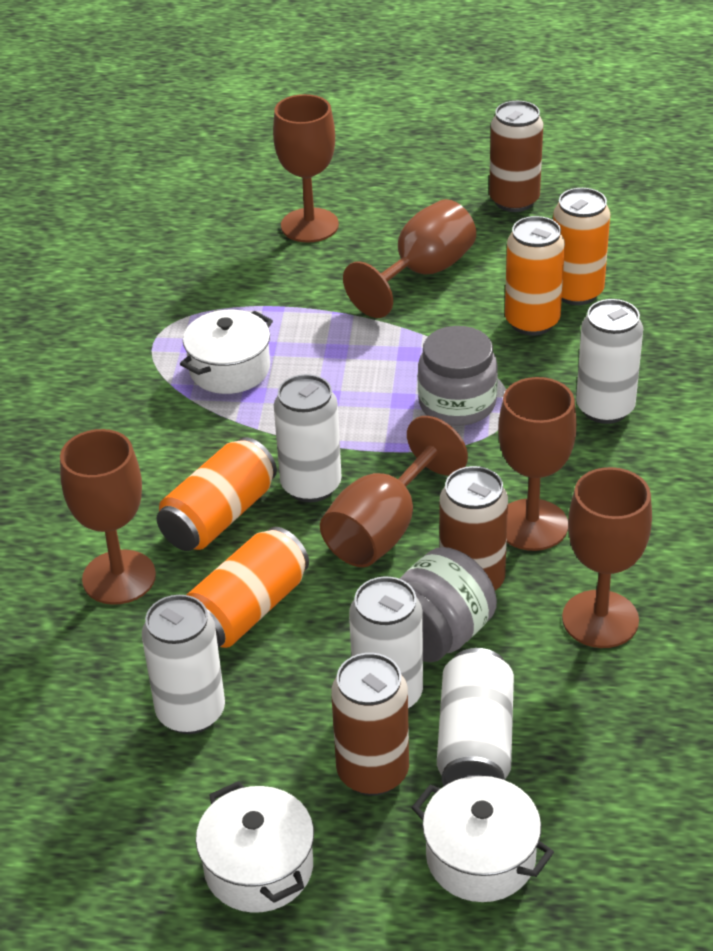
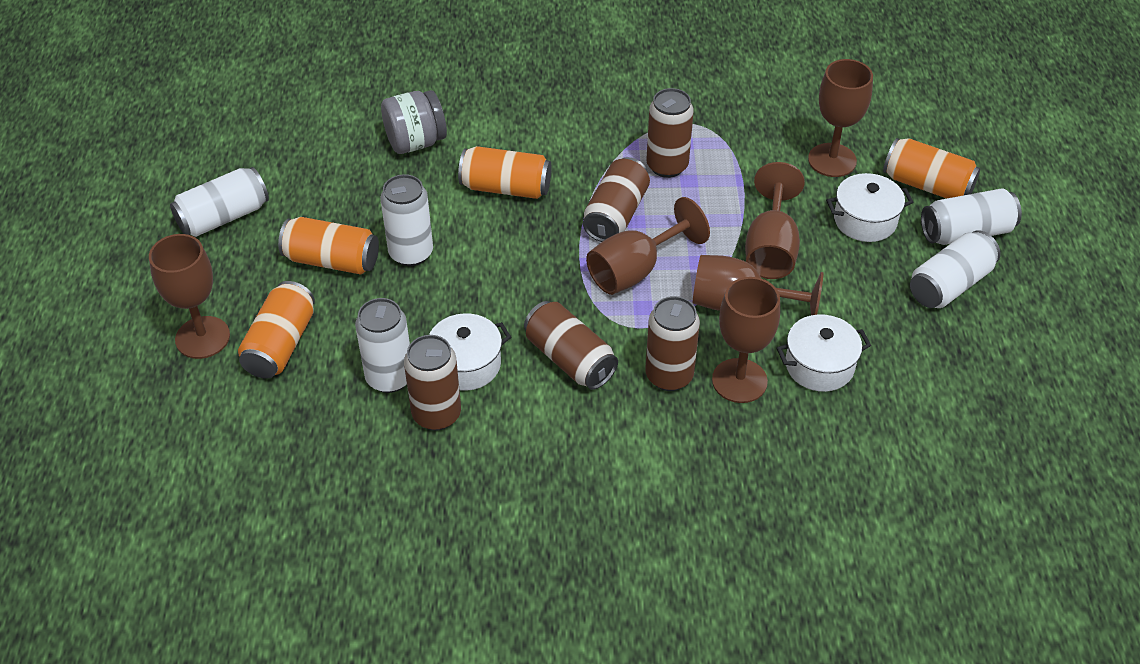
brown can: 3 -> 5
grey jar: 2 -> 1

